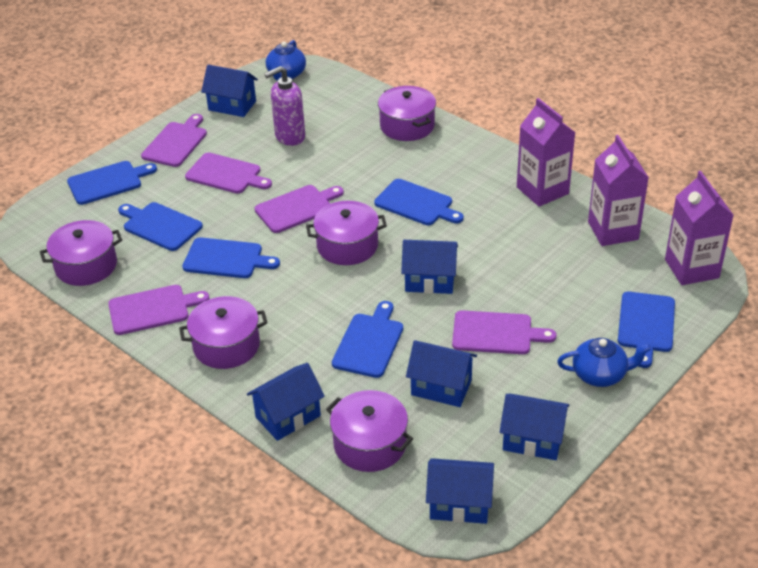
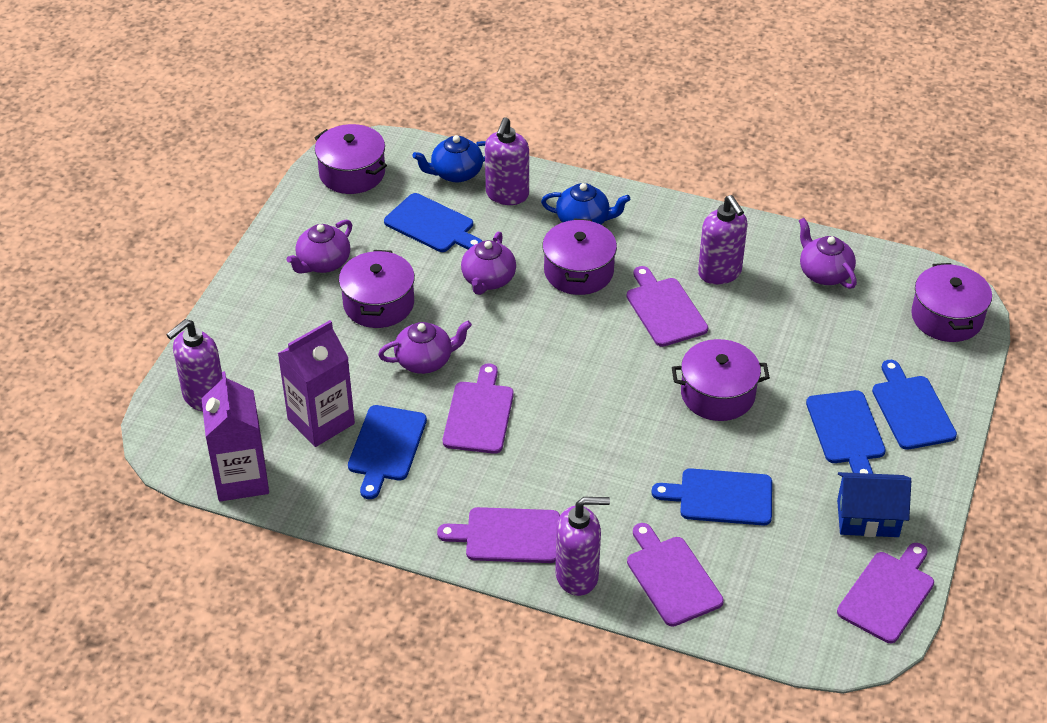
blue cutting board: 6 -> 5
blue house: 6 -> 1
purple carton: 3 -> 2
purple soap dispenser: 1 -> 4
purple teapot: 0 -> 4

